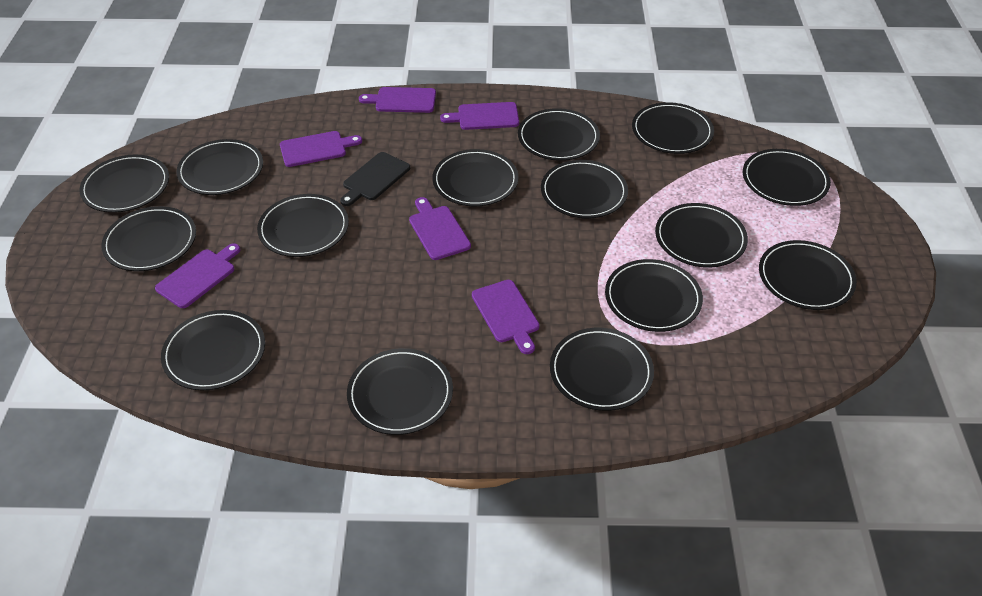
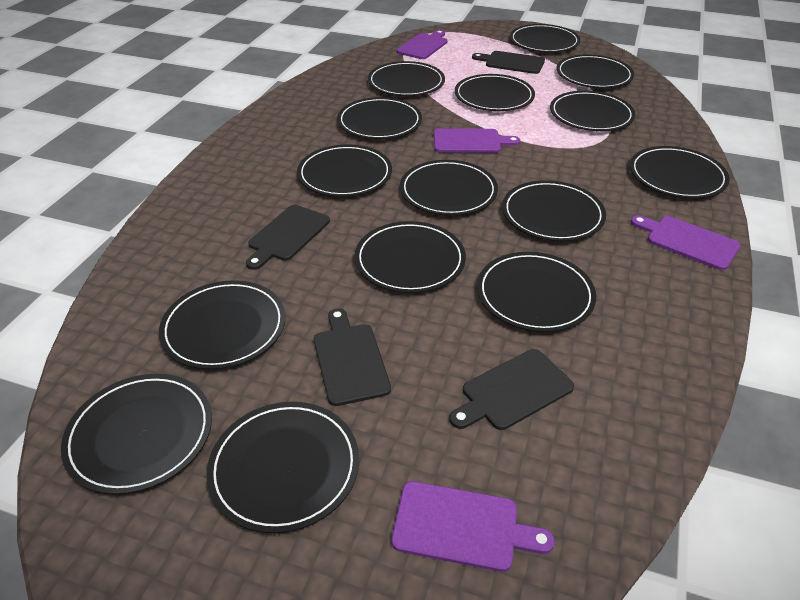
black cutting board: 1 -> 4
purple cutting board: 6 -> 4

